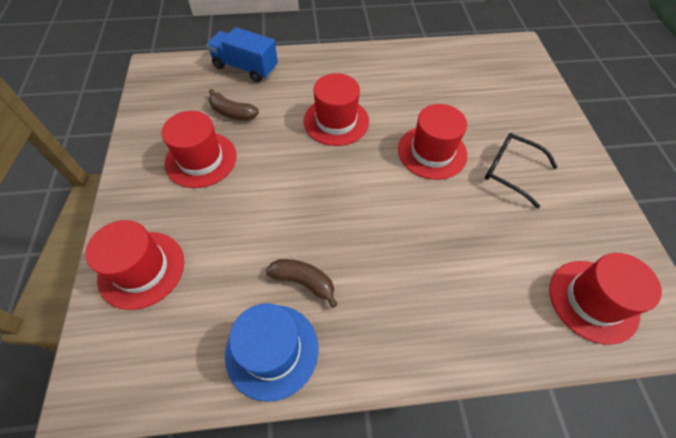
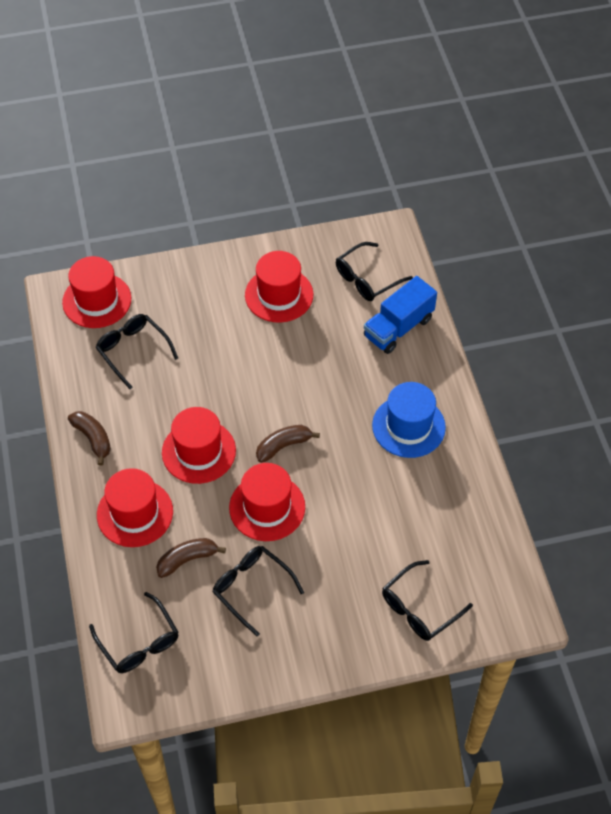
black glasses: 1 -> 5
brown banana: 2 -> 3

